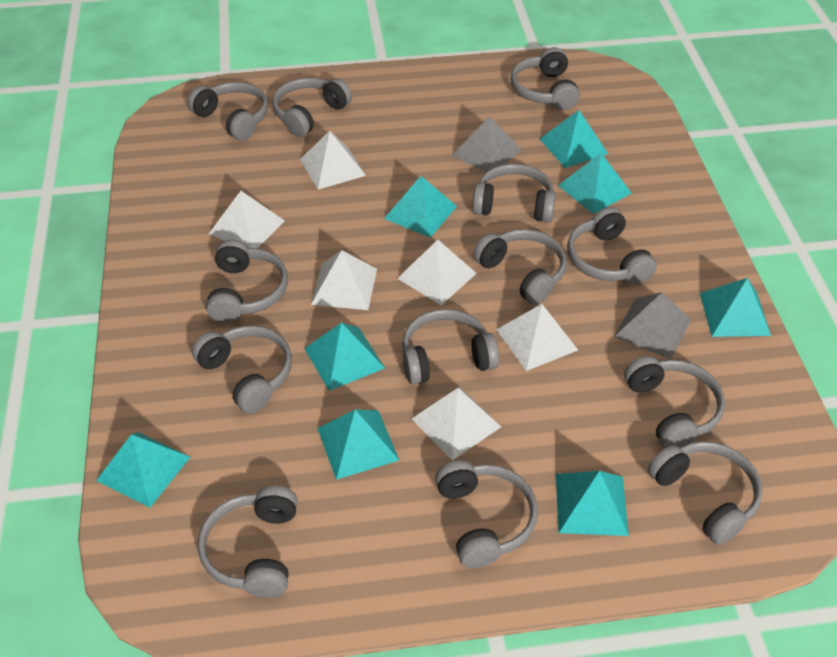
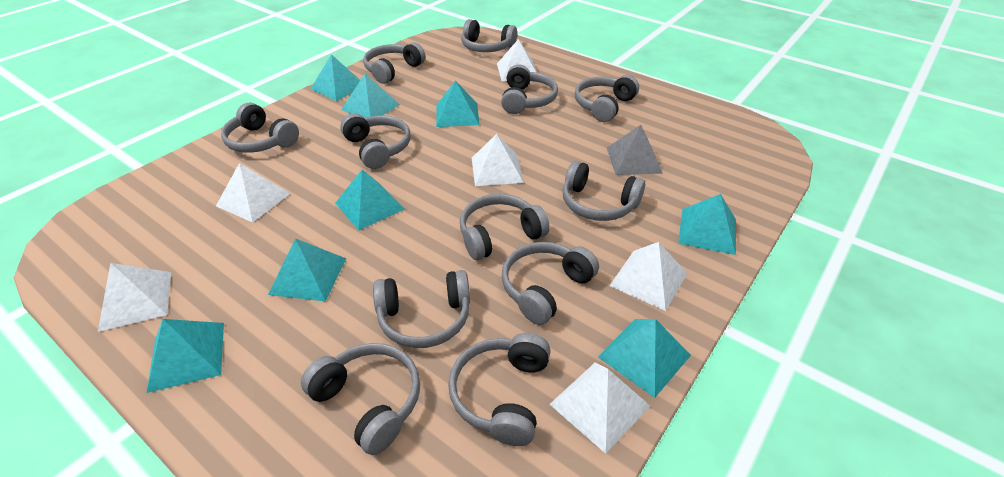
grey headphones: 13 -> 12
grey pyramid: 2 -> 1

